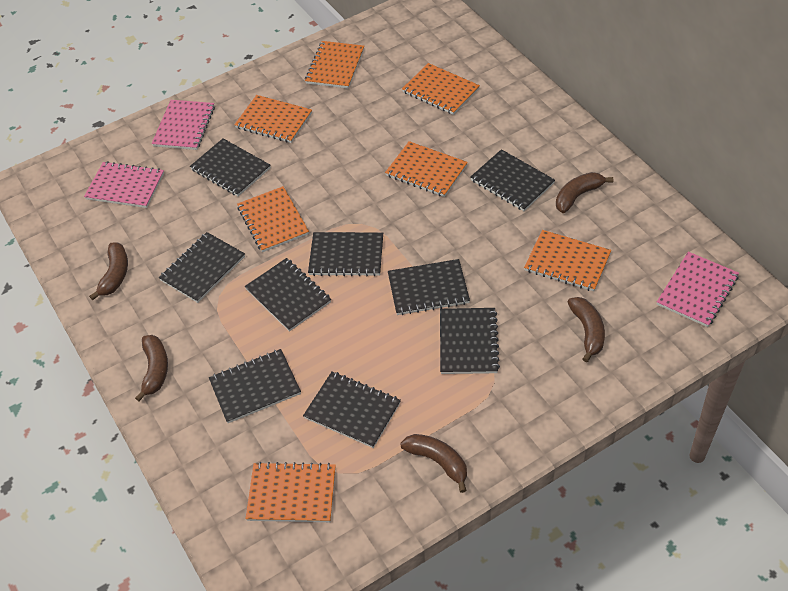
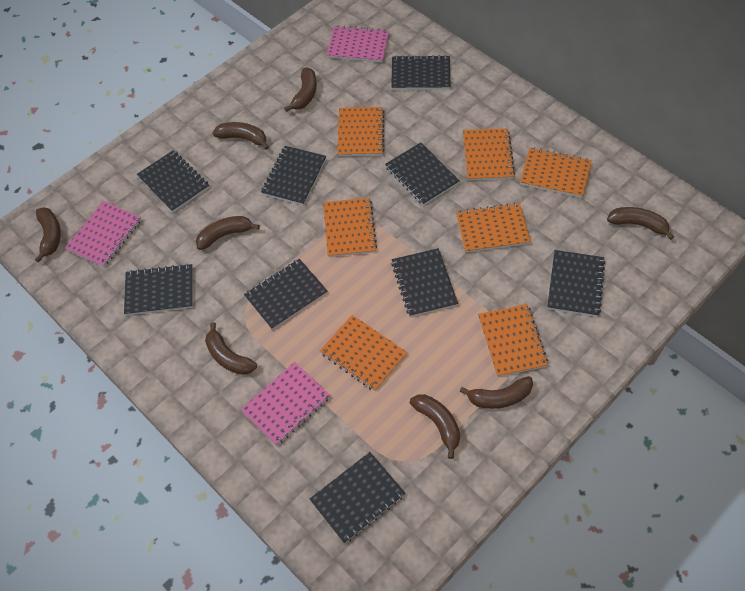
brown banana: 5 -> 8

